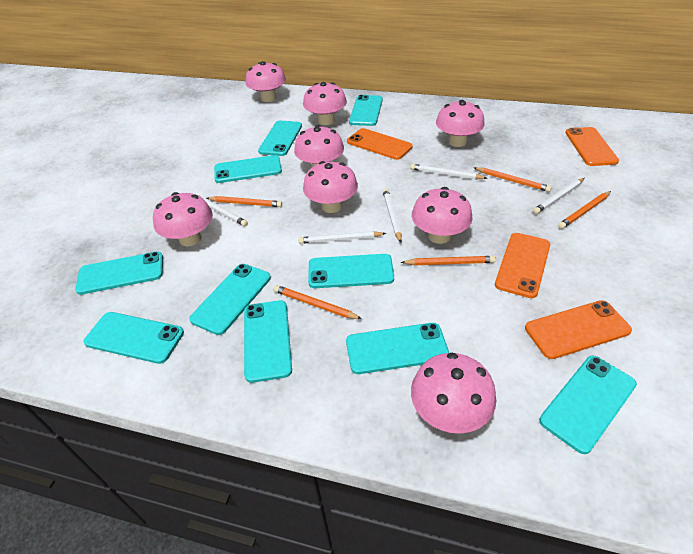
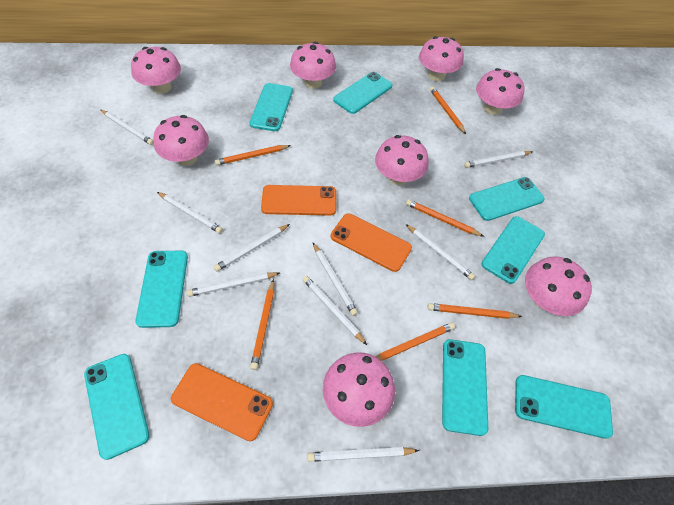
orange pencil: 5 -> 6
orange phone: 4 -> 3
turquoise phone: 10 -> 8
white pencil: 5 -> 9

